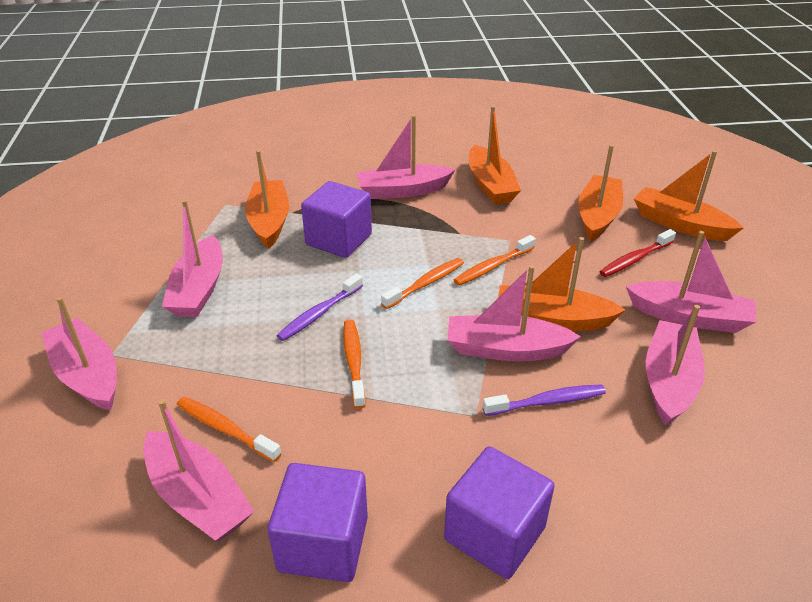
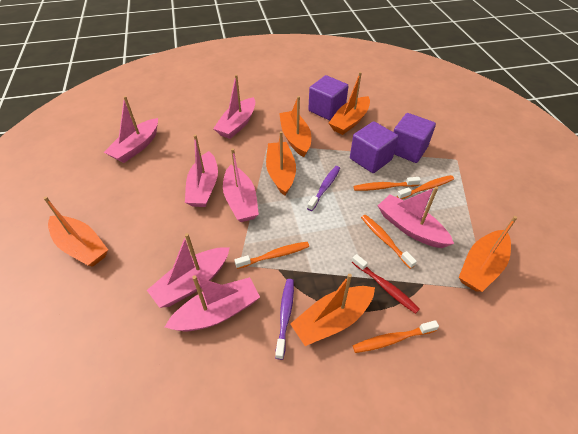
orange boat: 5 -> 6
orange toothbrush: 4 -> 5

